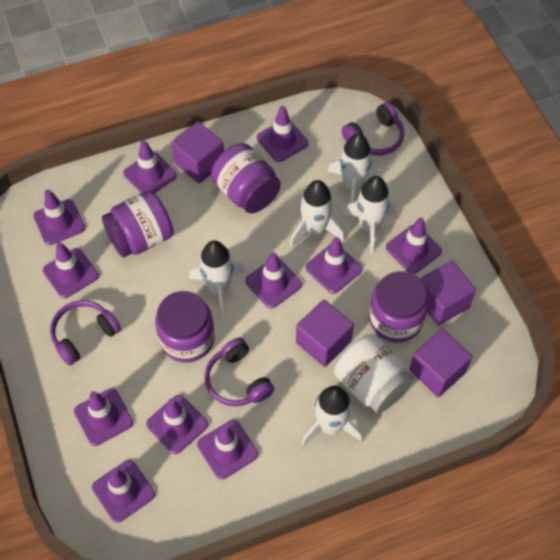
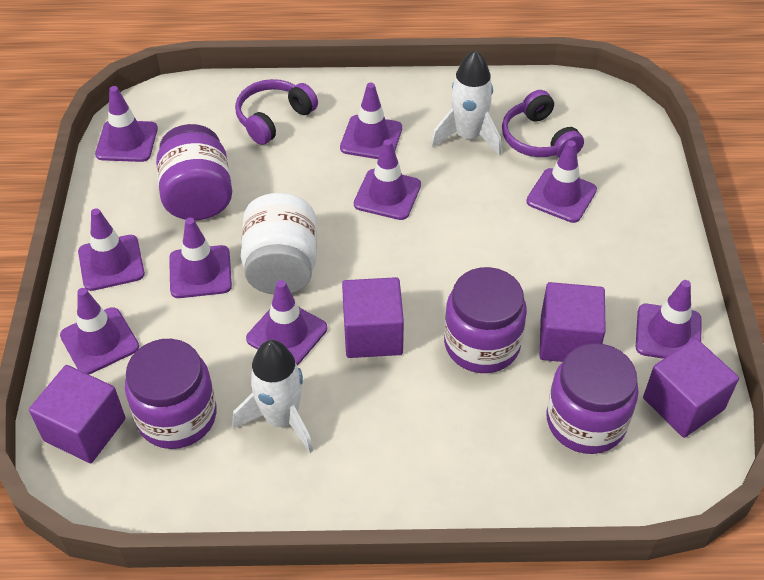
purple headphones: 3 -> 2
purple traffic cone: 11 -> 9
white rocket: 5 -> 2

